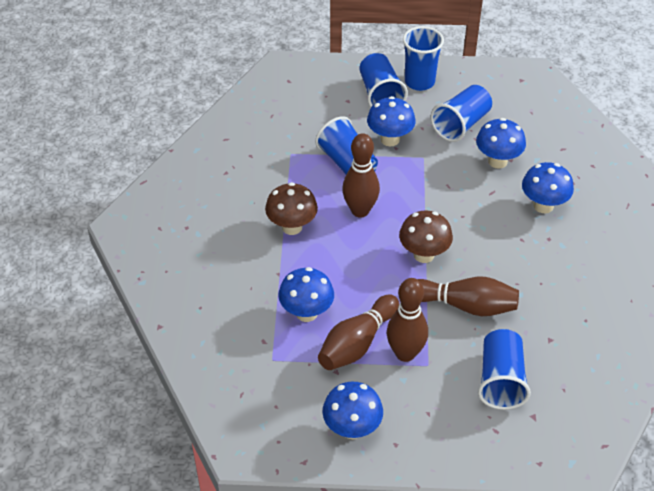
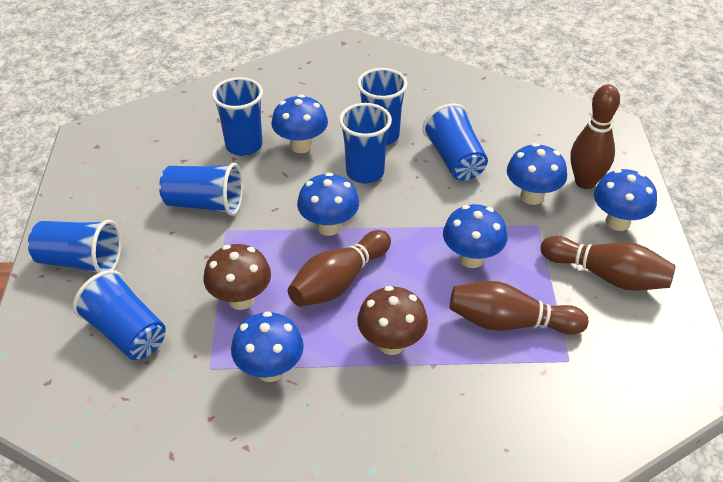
blue cup: 5 -> 7
blue mushroom: 5 -> 6

